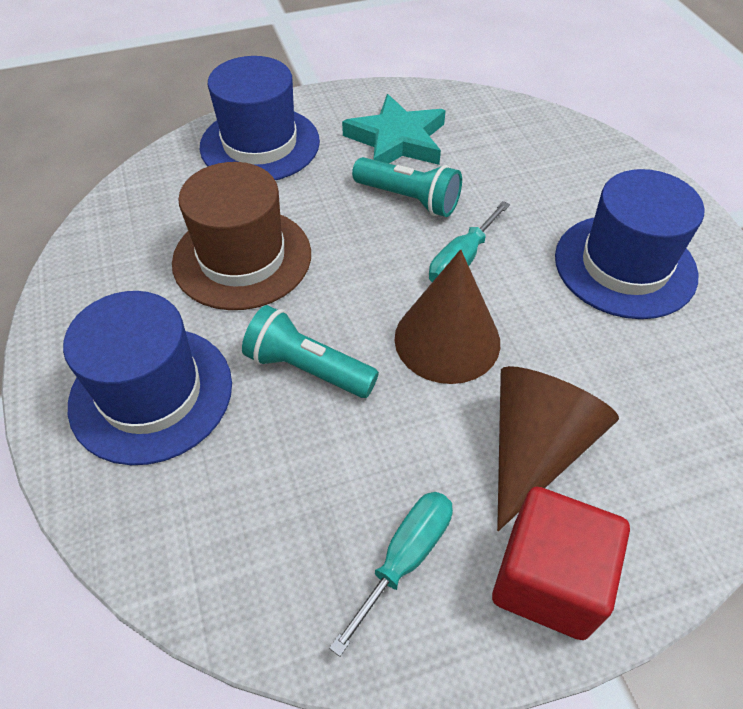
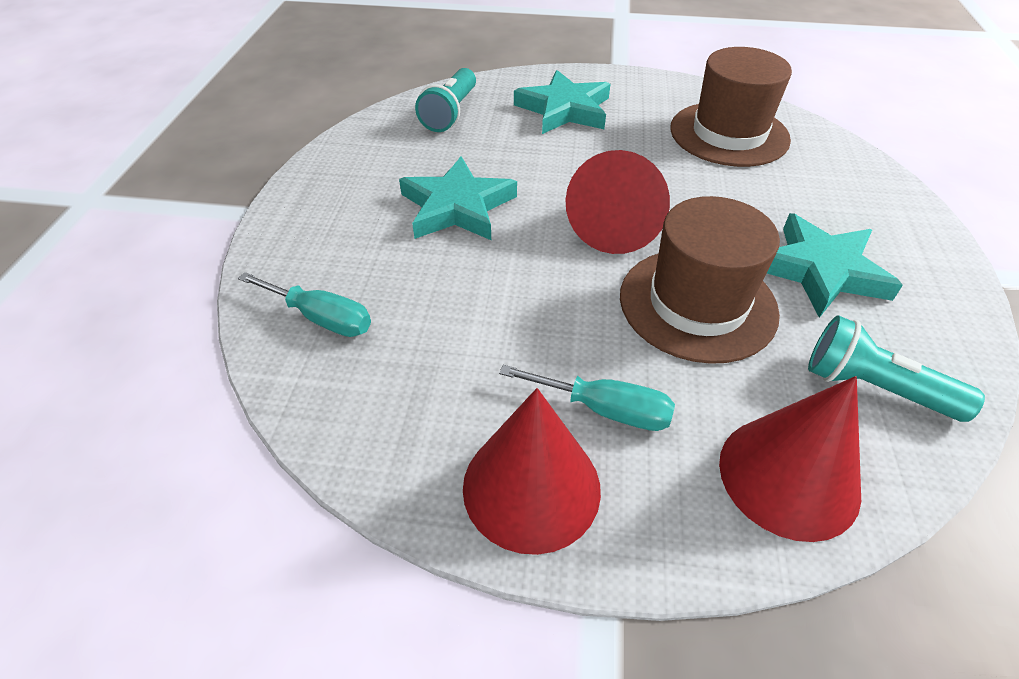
blue hat: 3 -> 0
brown cone: 2 -> 0
brown hat: 1 -> 2
red cone: 0 -> 3
red cube: 1 -> 0
turquoise star: 1 -> 3

